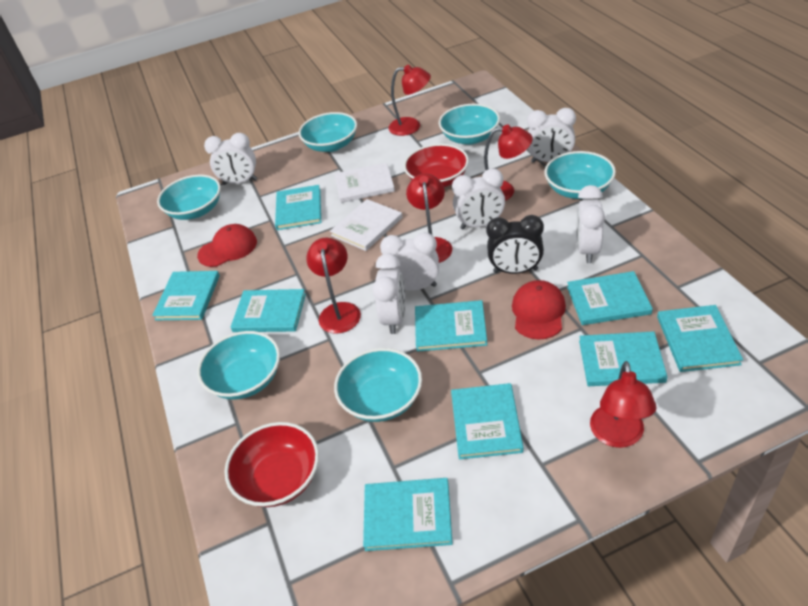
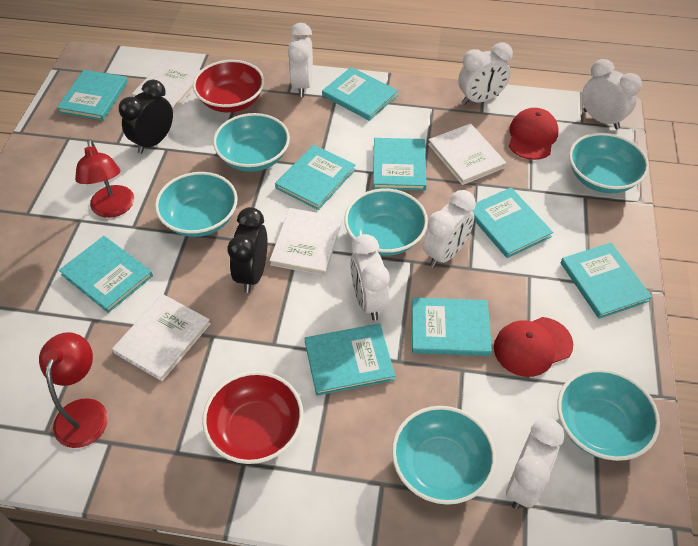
black clock: 1 -> 2
red lamp: 5 -> 2
white book: 2 -> 4

